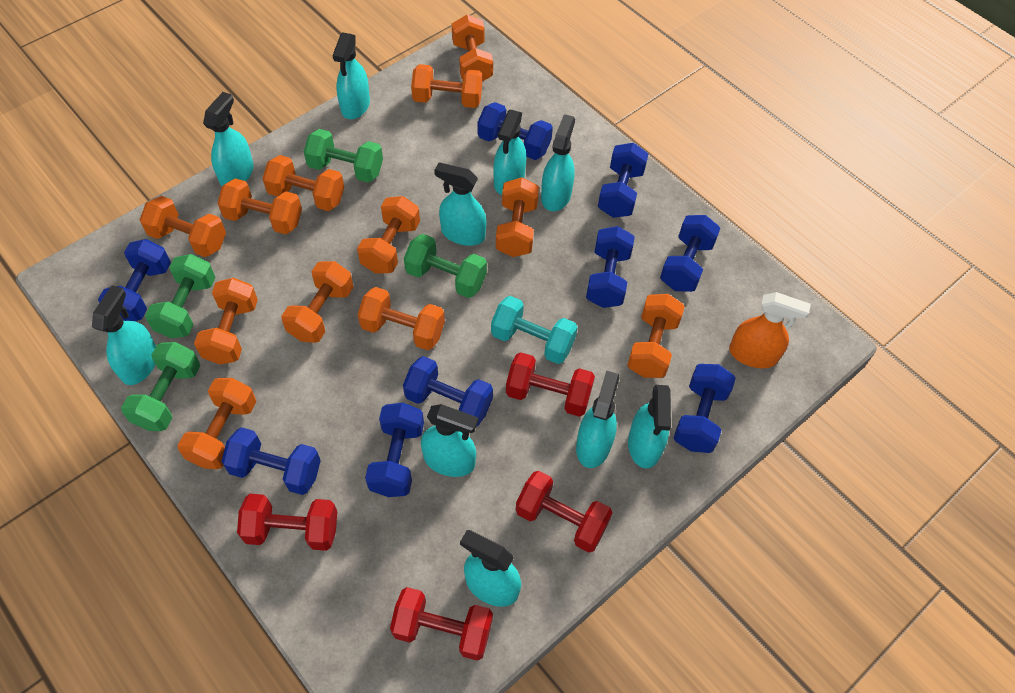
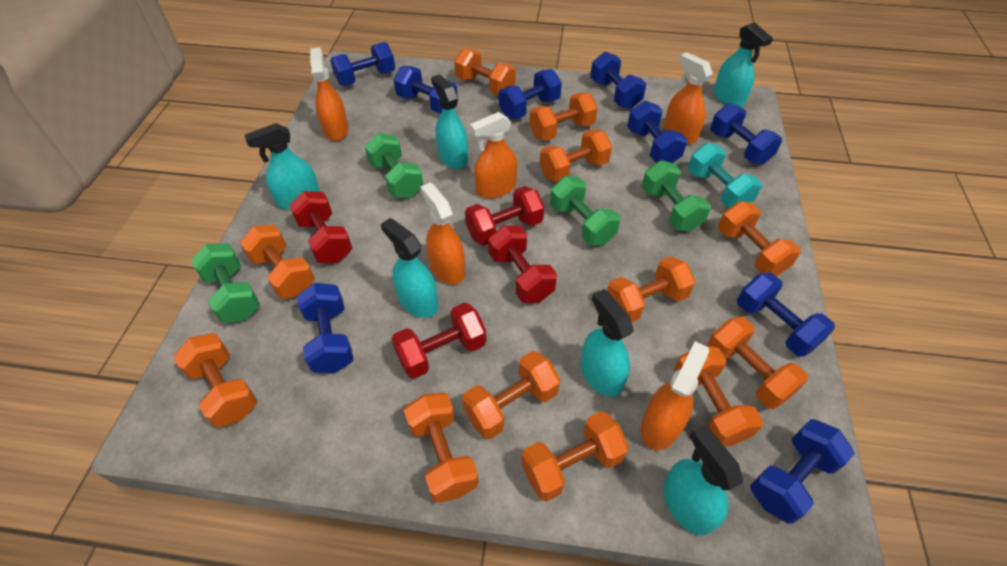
orange spray bottle: 1 -> 5
turquoise spray bottle: 10 -> 6

